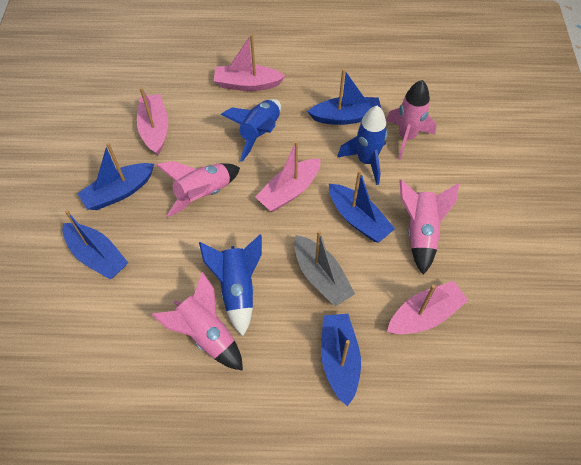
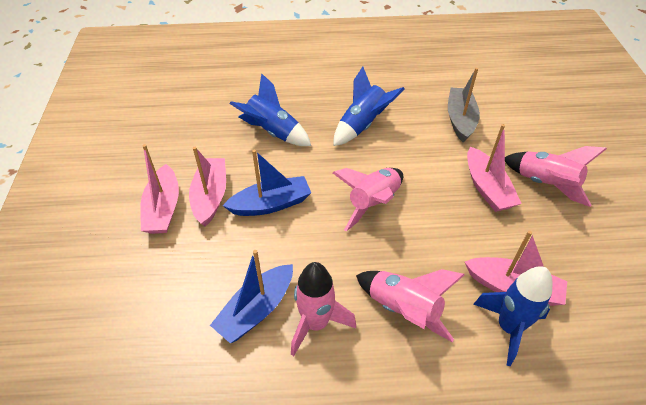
blue boat: 5 -> 2

